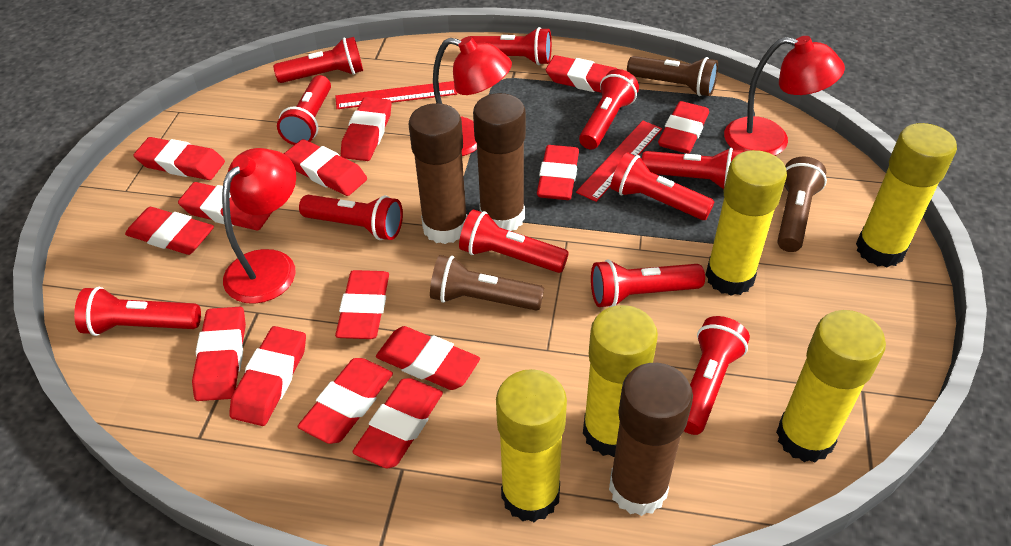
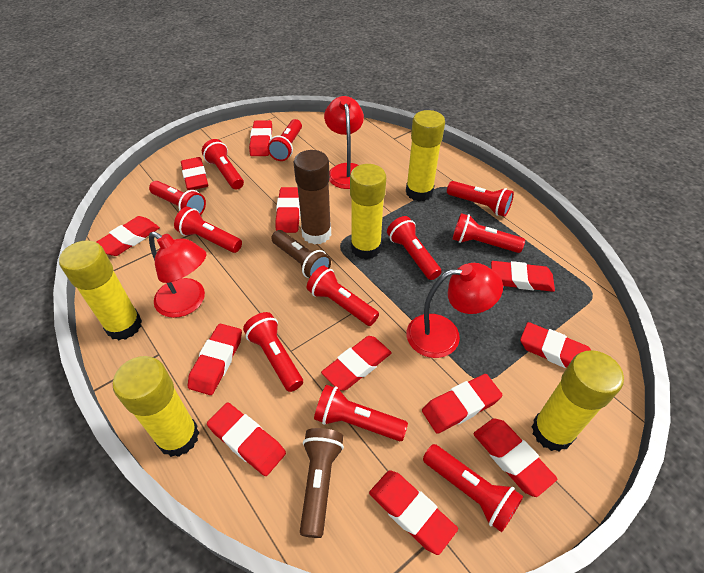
brown flashlight: 3 -> 2
brown glue stick: 3 -> 1
red eraser: 14 -> 12
red ruler: 2 -> 0

